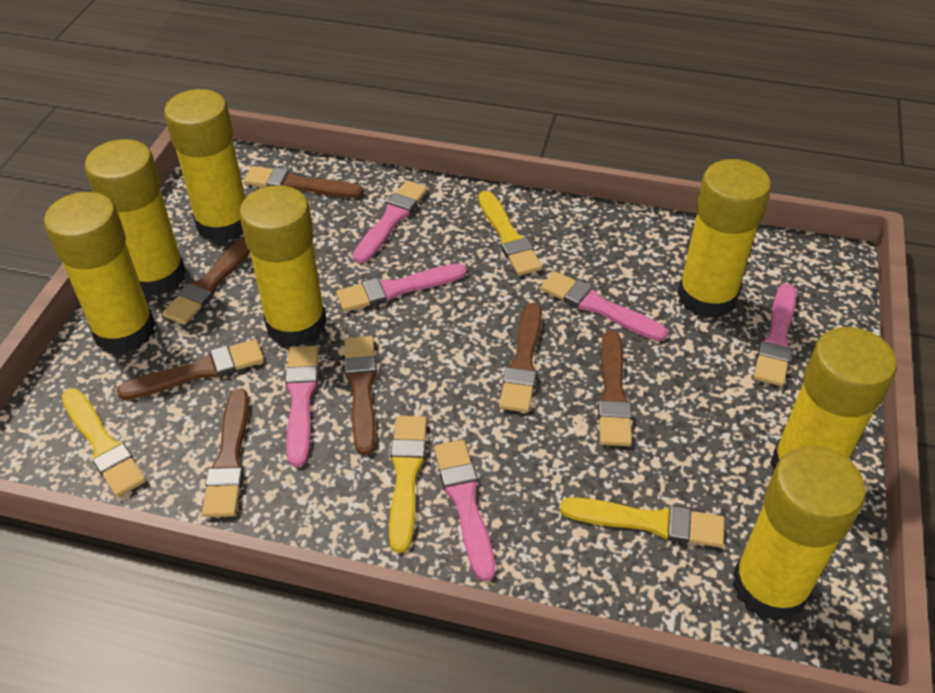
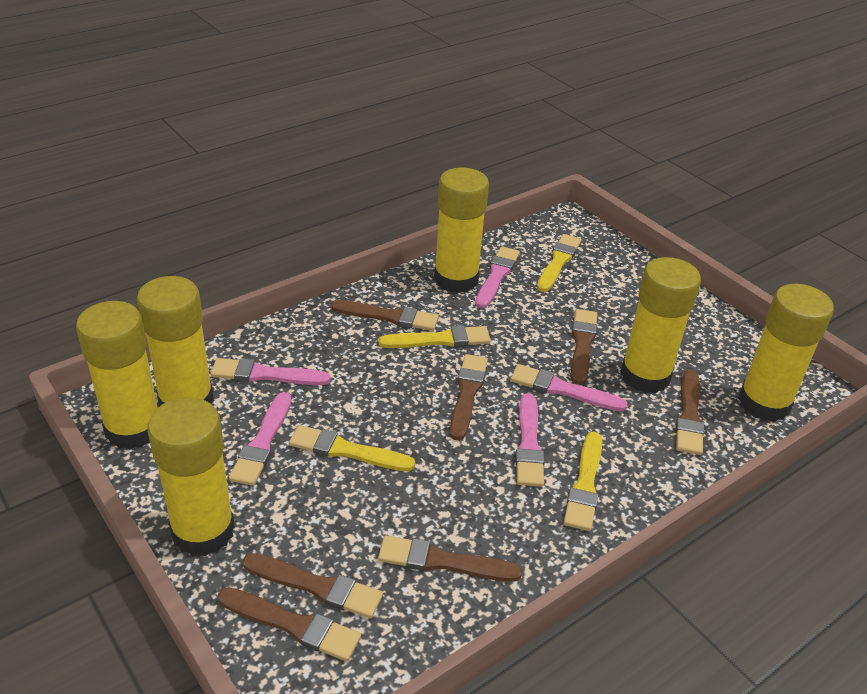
pink brush: 6 -> 5
yellow glue stick: 7 -> 6

